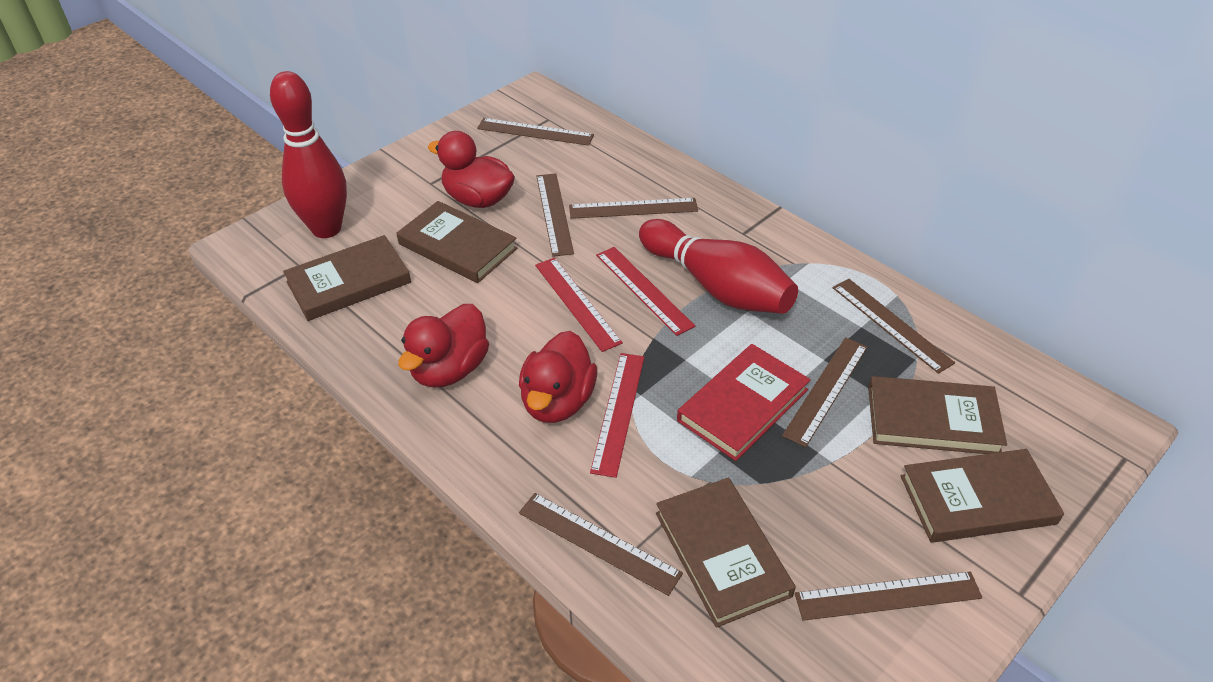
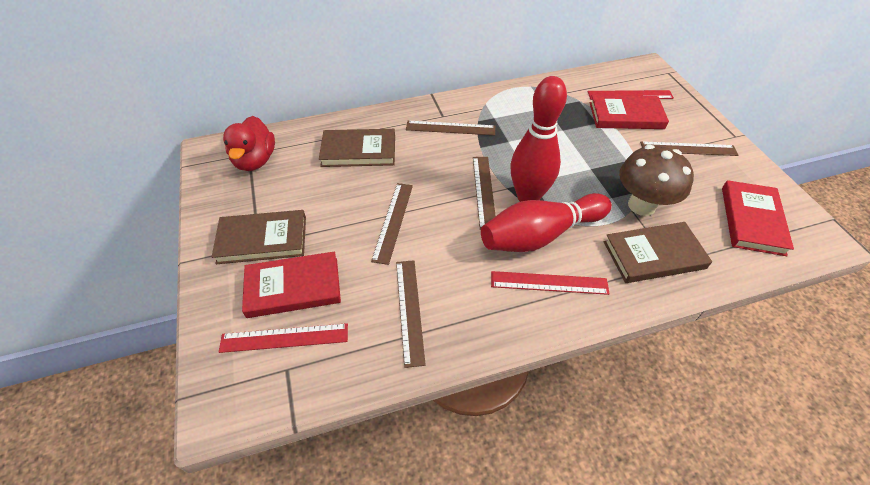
brown book: 5 -> 3
brown mushroom: 0 -> 1
brown ruler: 7 -> 5
red book: 1 -> 3
red duck: 3 -> 1

